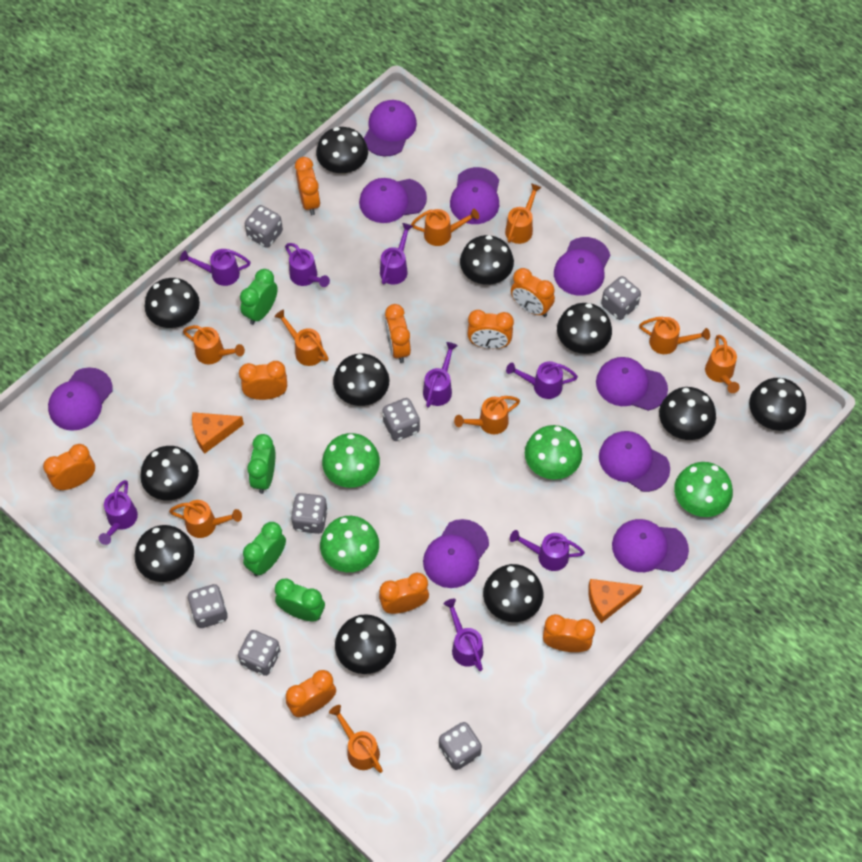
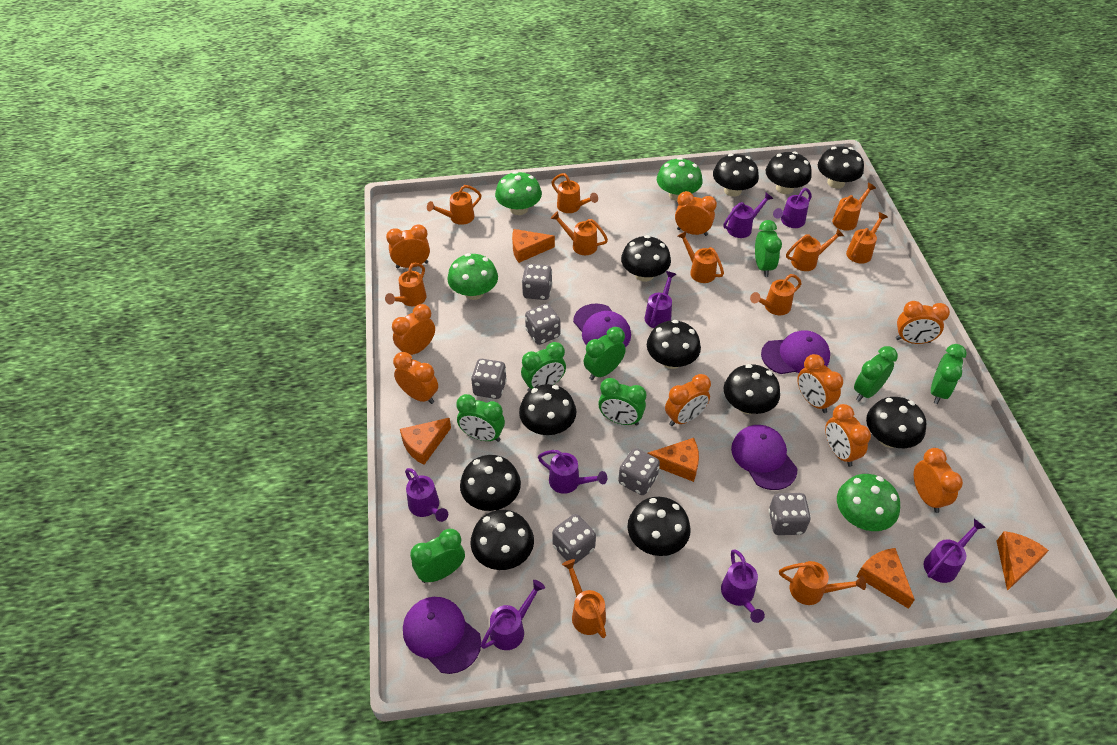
green clock: 4 -> 8
grey dice: 7 -> 6
orange cheese: 2 -> 5
orange watering can: 9 -> 11
purple cap: 9 -> 4

